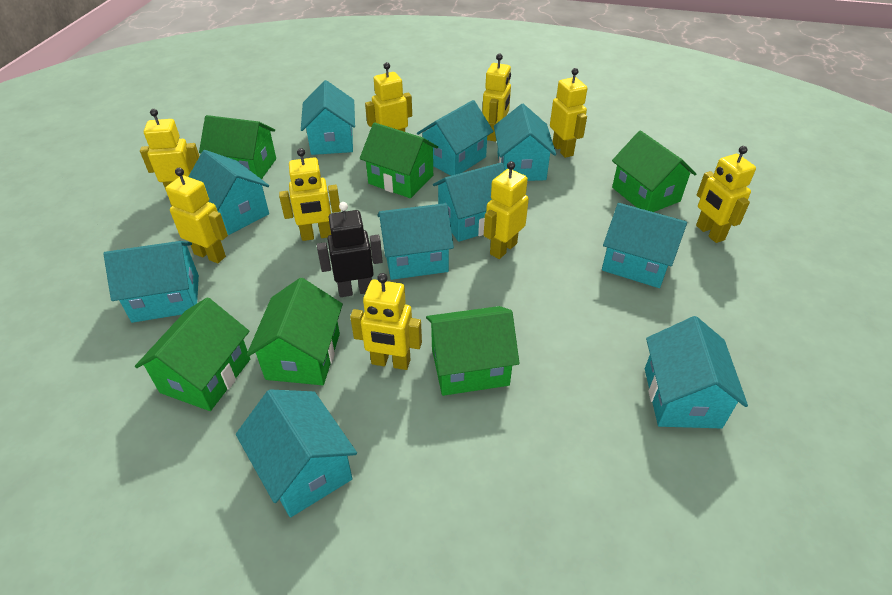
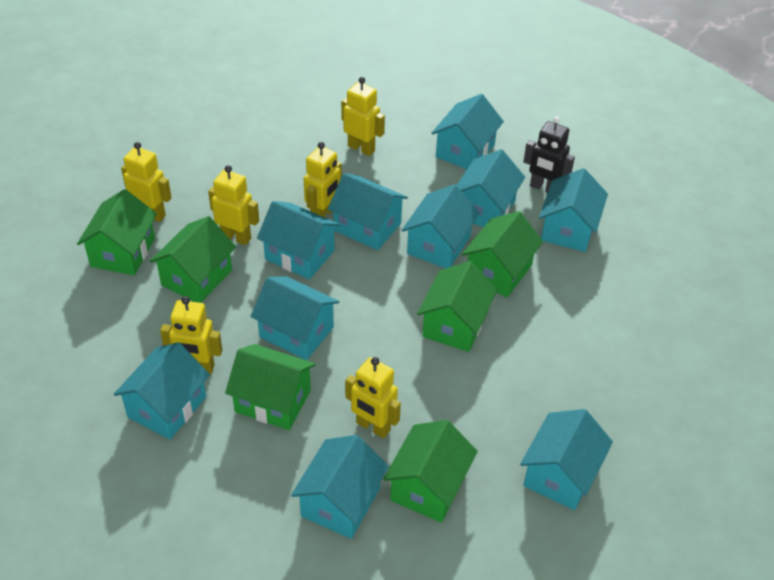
yellow robot: 9 -> 6

